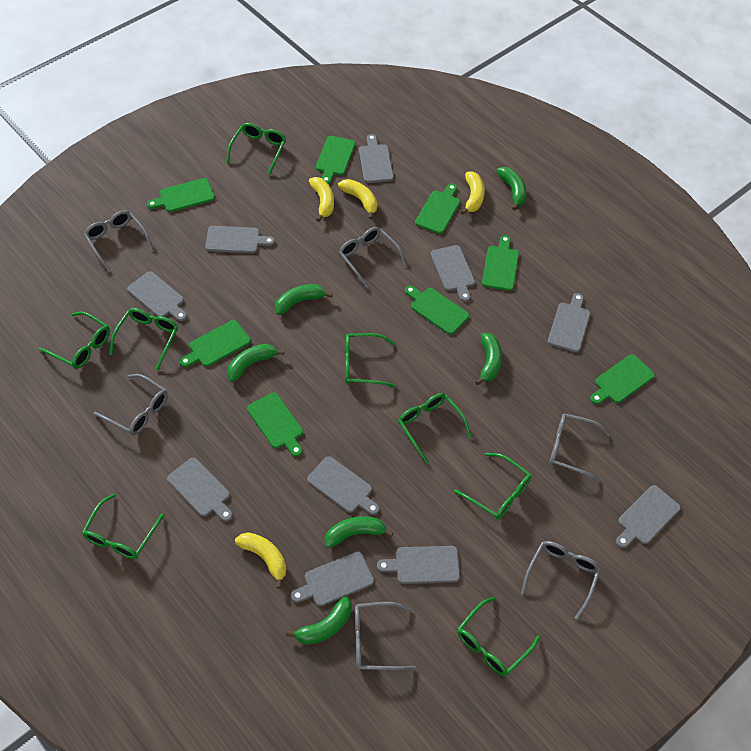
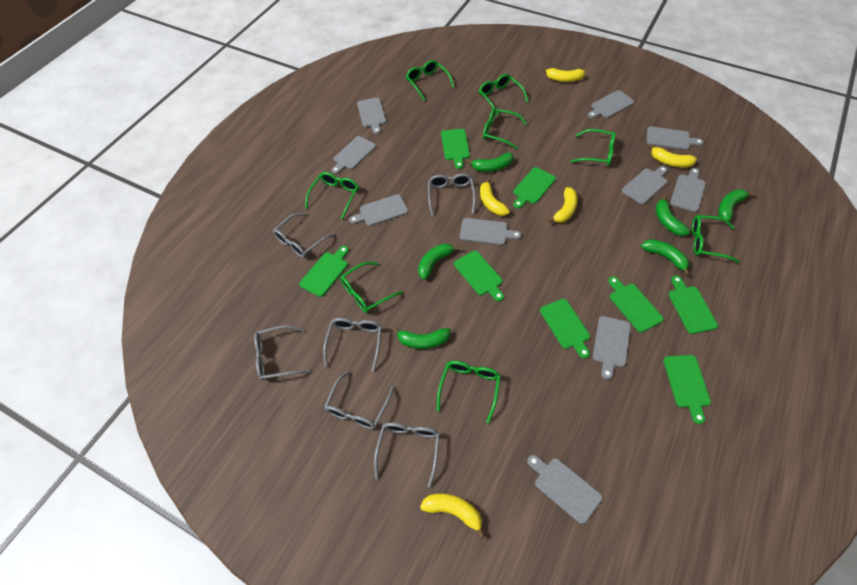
yellow banana: 4 -> 5

